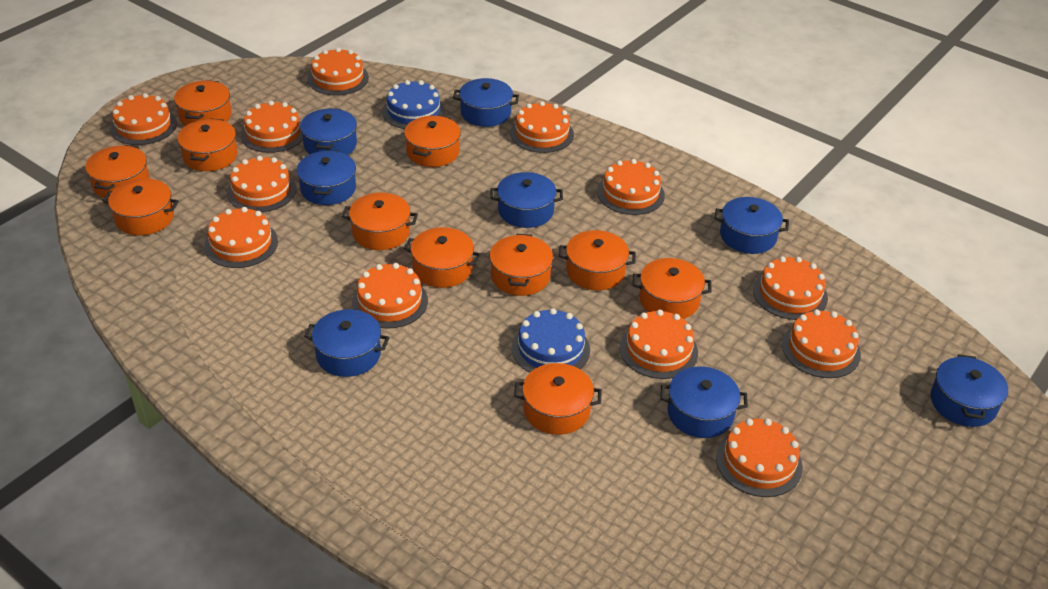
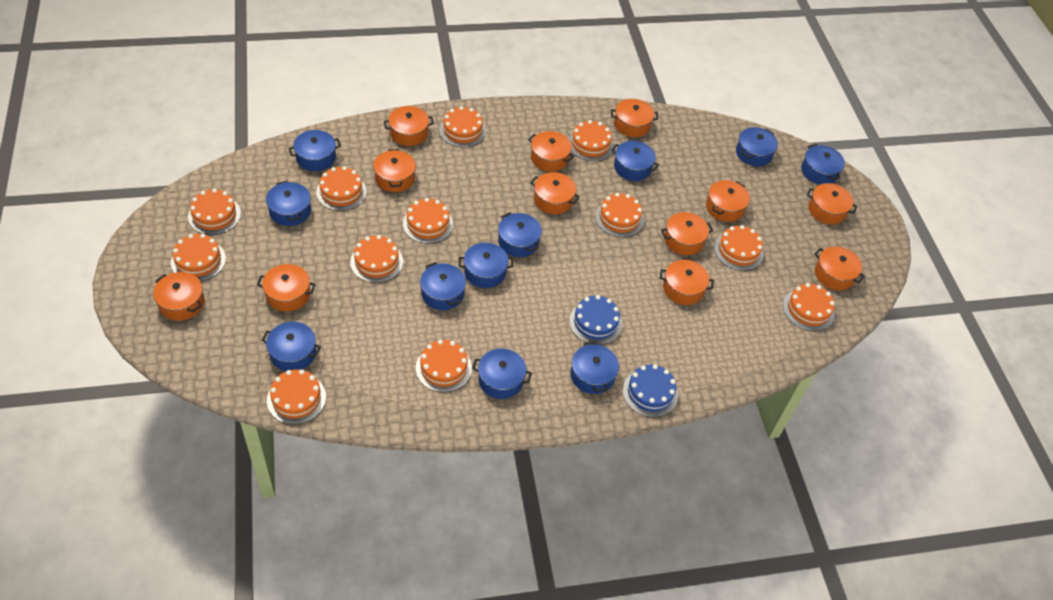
blue pot: 8 -> 11
orange pot: 11 -> 12

